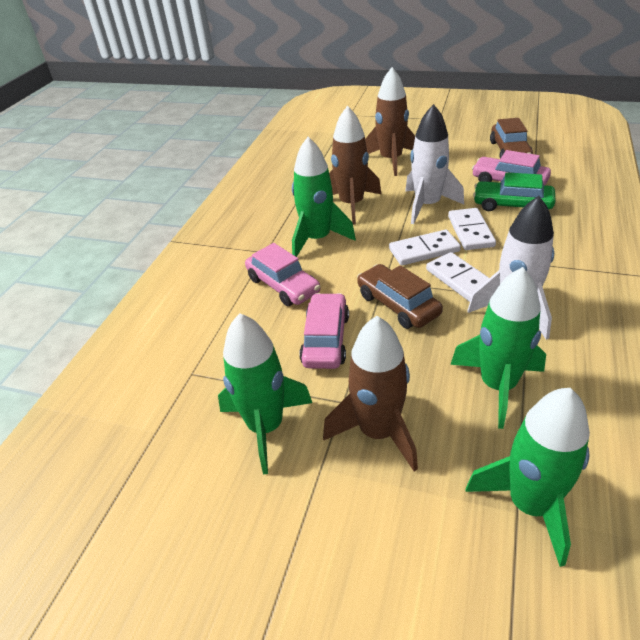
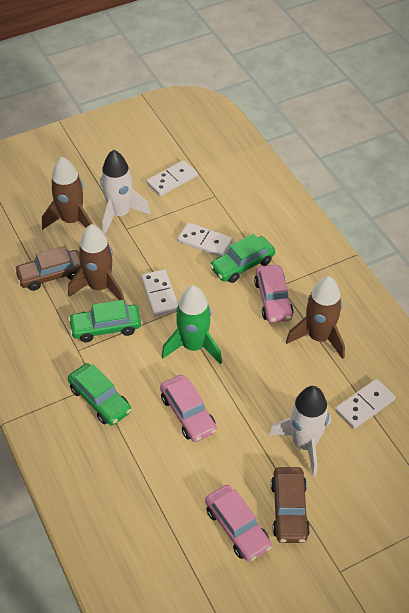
green car: 1 -> 3
green rocket: 4 -> 1
white domino: 3 -> 4

